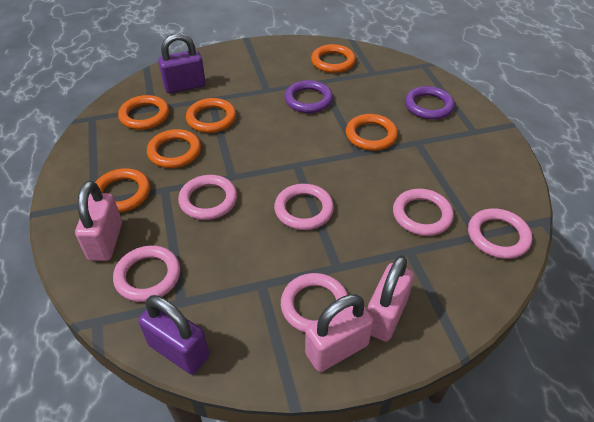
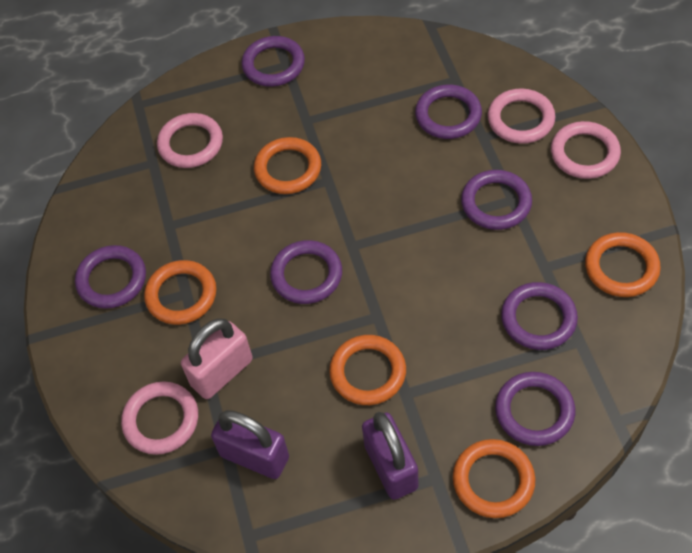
orange ring: 6 -> 5
pink padlock: 3 -> 1
pink ring: 6 -> 4
purple ring: 2 -> 7

